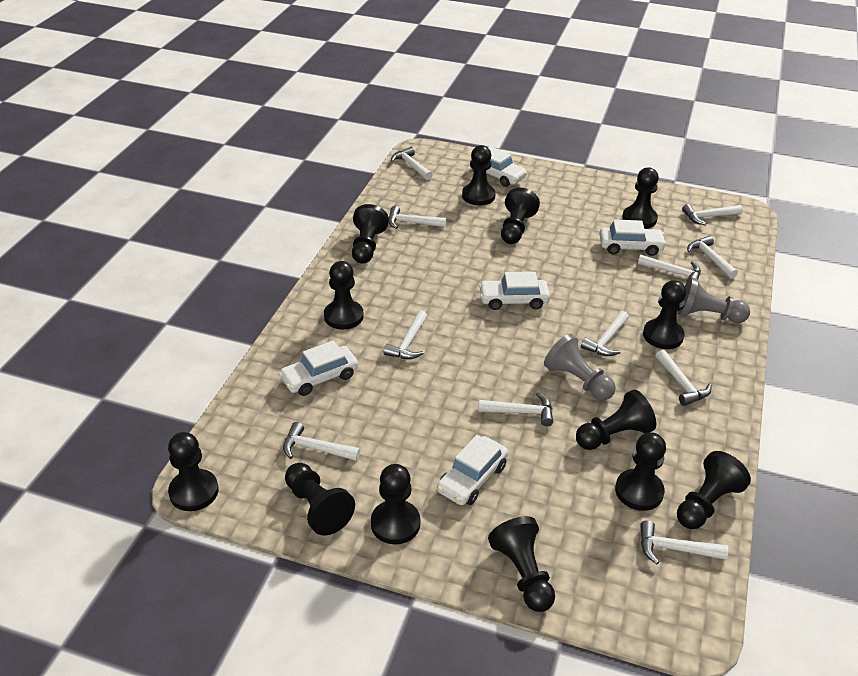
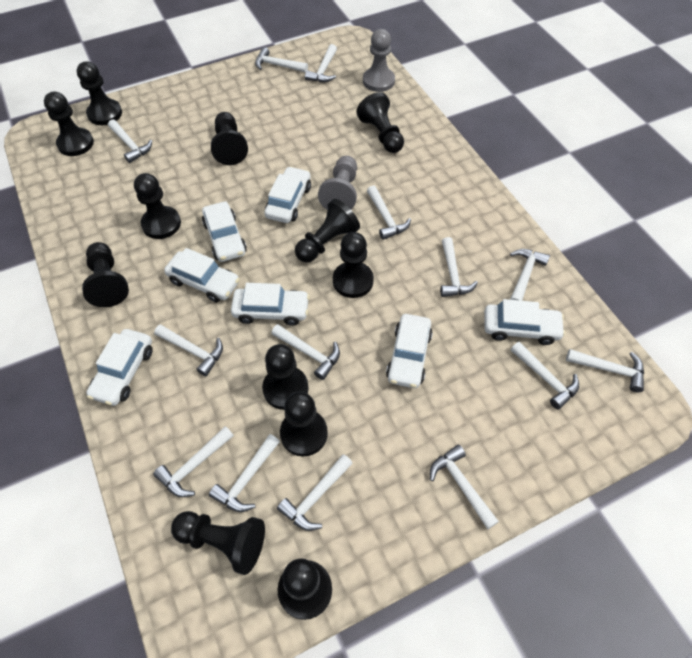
black pawn: 13 -> 12
white car: 5 -> 7
white hammer: 11 -> 14

